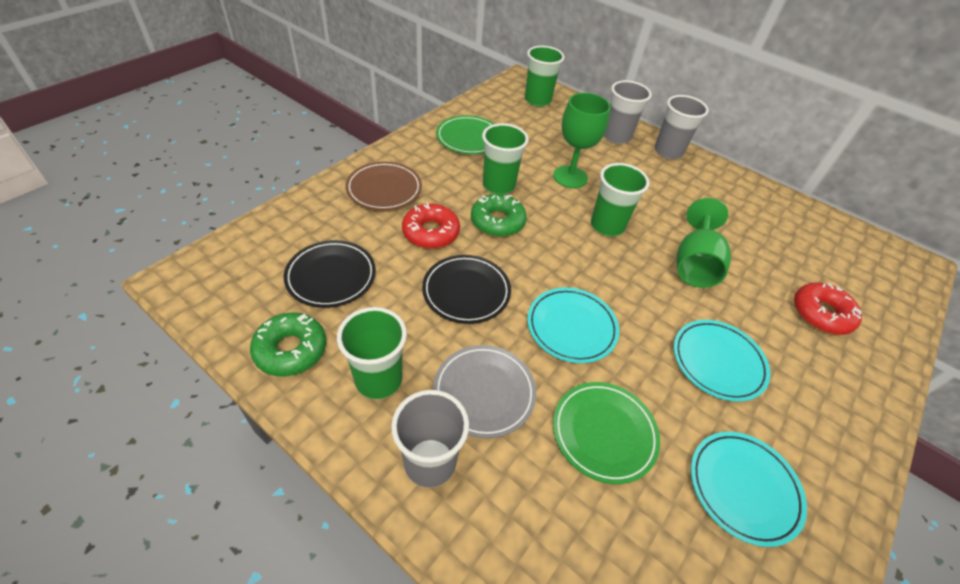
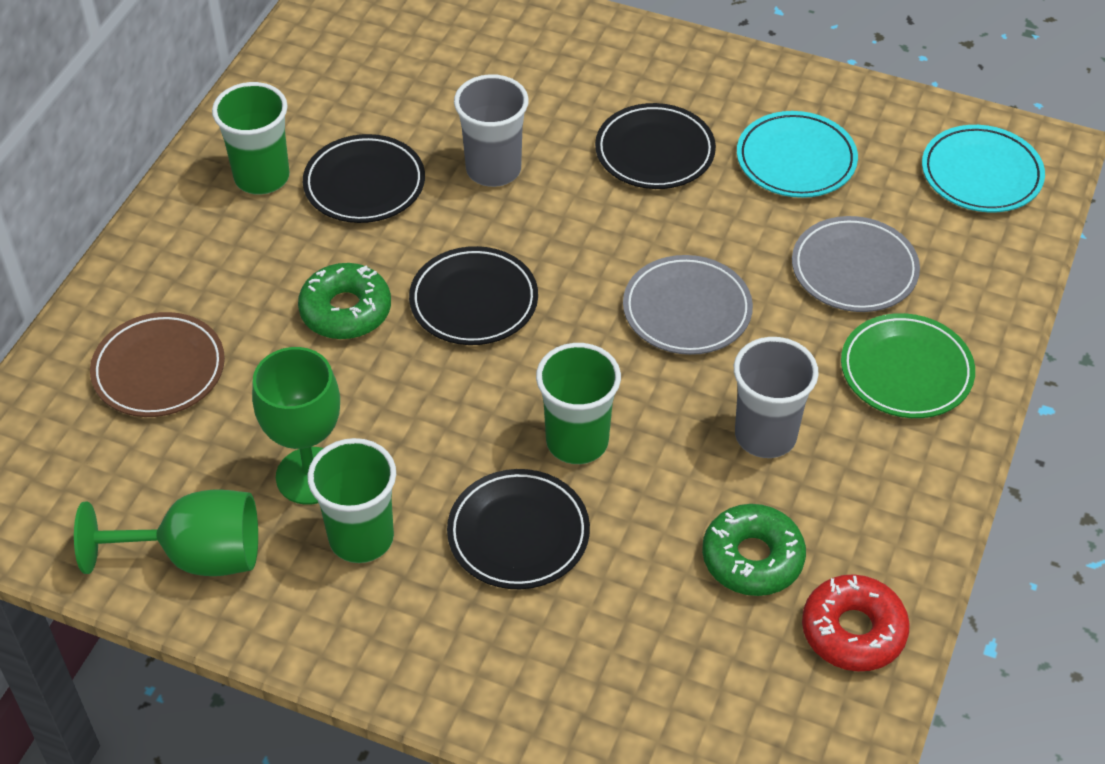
black plate: 2 -> 4
green cup: 4 -> 3
green plate: 2 -> 1
grey cup: 3 -> 2
grey plate: 1 -> 2
red donut: 2 -> 1
turquoise plate: 3 -> 2

